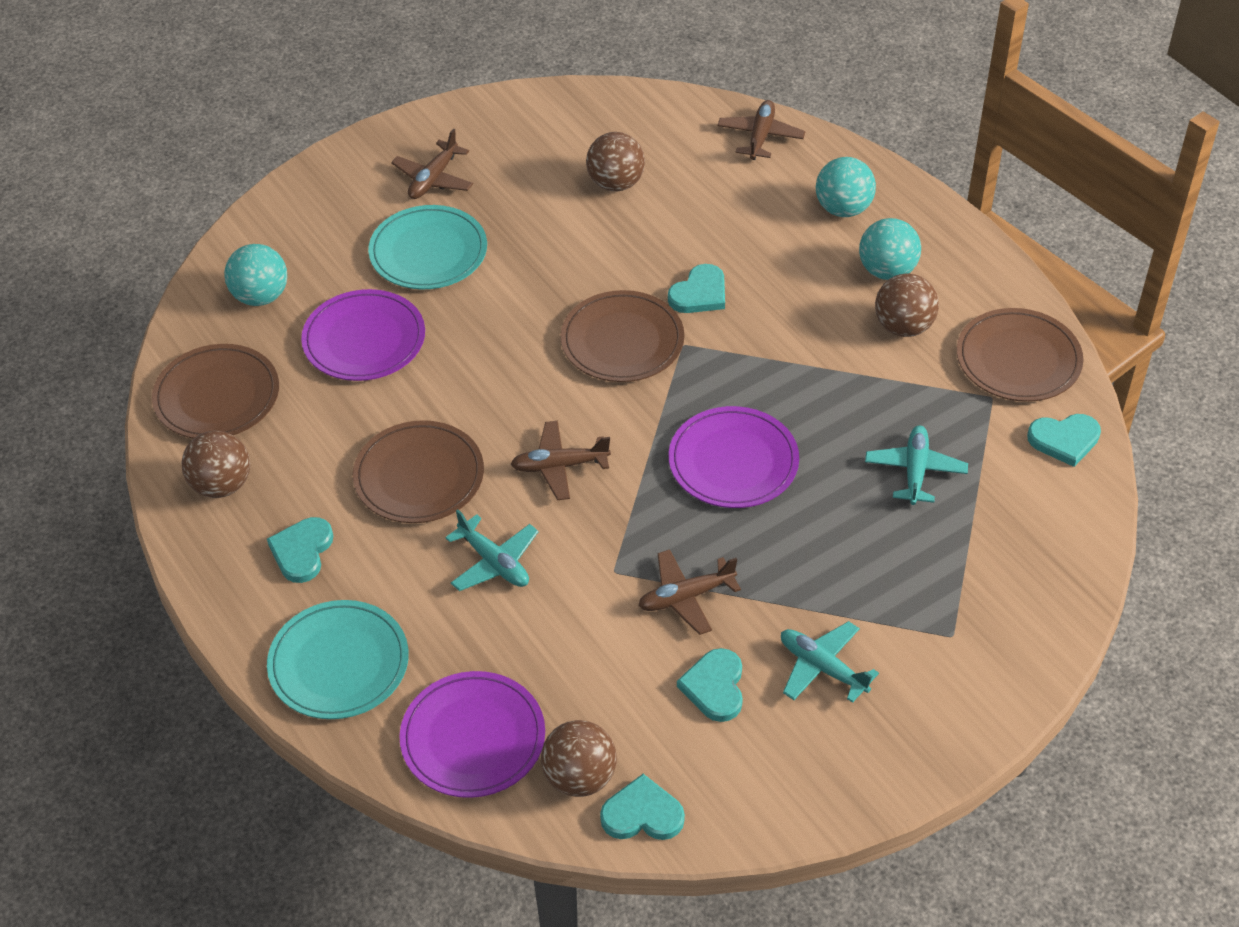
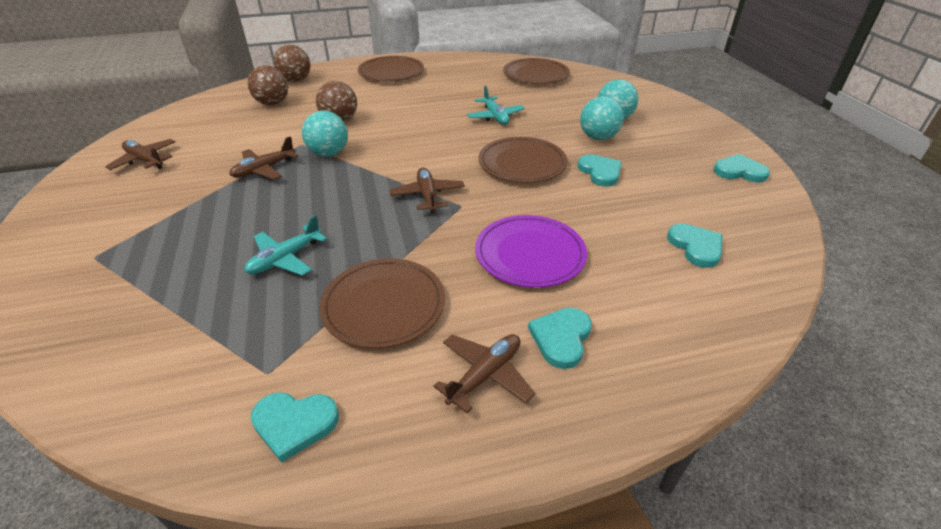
brown ball: 4 -> 3
purple plate: 3 -> 1
turquoise plane: 3 -> 2
turquoise plate: 2 -> 0

